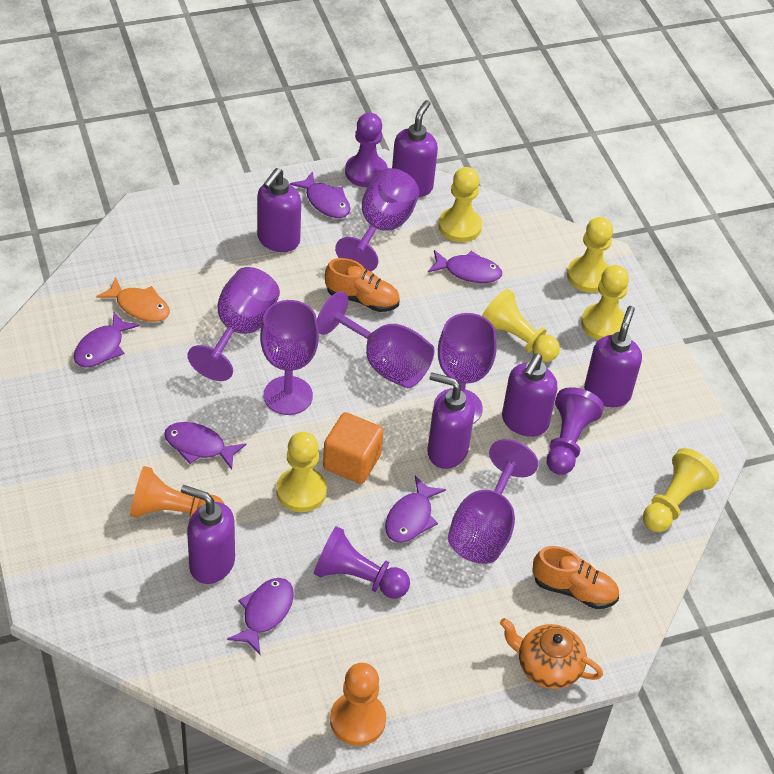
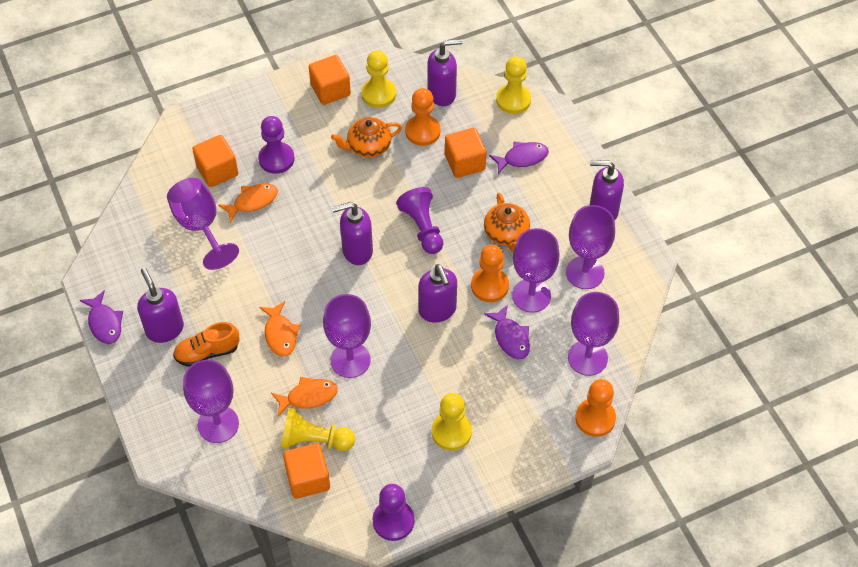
orange cube: 1 -> 4
orange fish: 1 -> 3
orange pawn: 2 -> 3
orange shoe: 2 -> 1
orange teapot: 1 -> 2
purple fish: 6 -> 3
purple soap dispenser: 6 -> 5
yellow pawn: 6 -> 4

